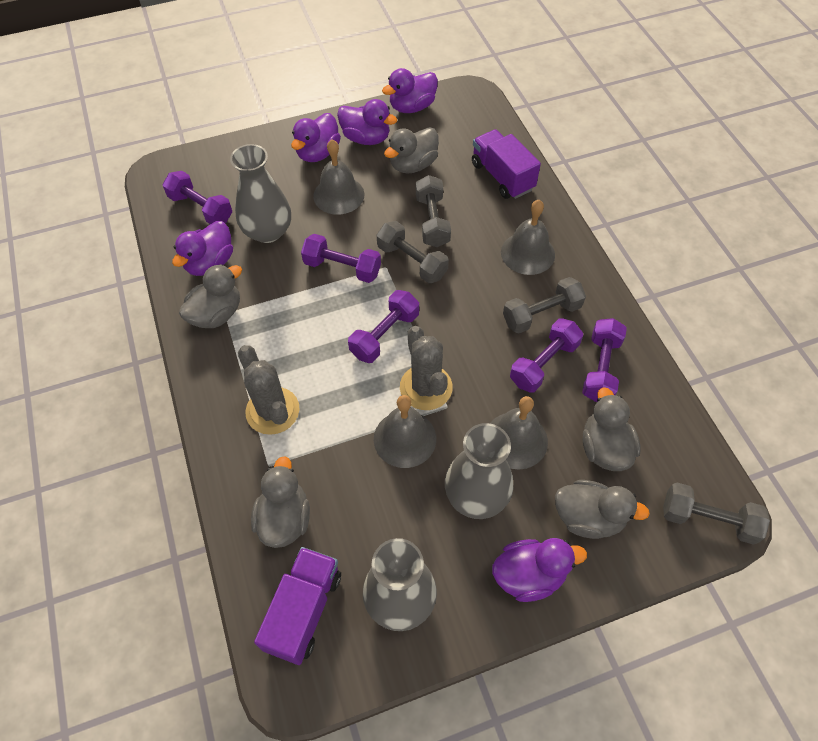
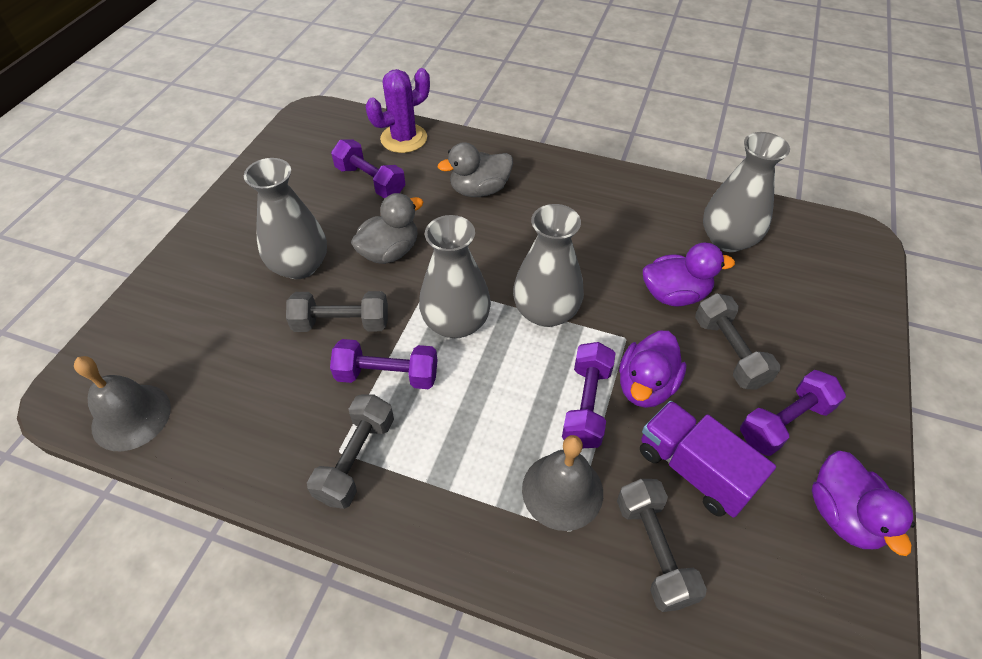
grey bell: 4 -> 2
grey cactus: 2 -> 0
grey duck: 5 -> 2
grey vase: 3 -> 4
purple cactus: 0 -> 1
purple duck: 5 -> 3
purple dumbbell: 5 -> 4
purple truck: 2 -> 1

